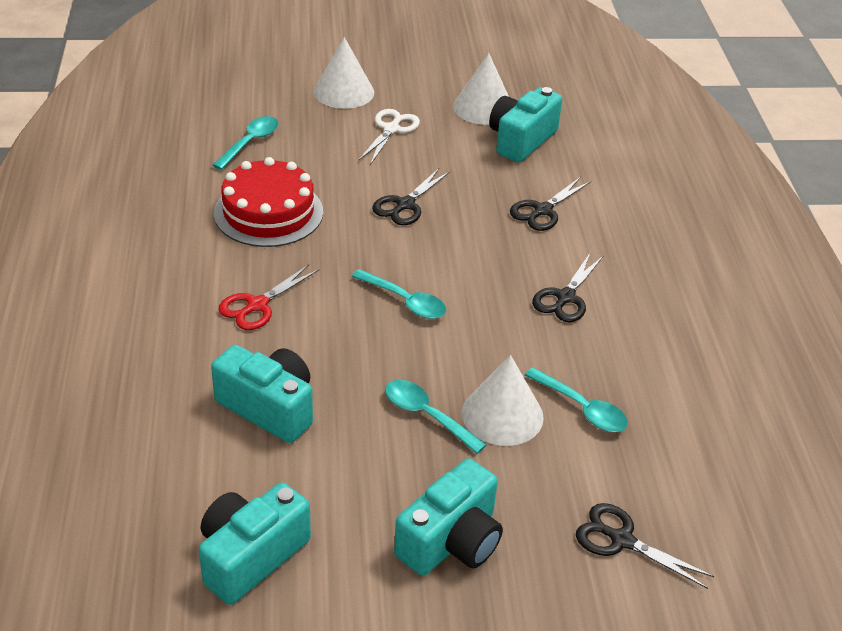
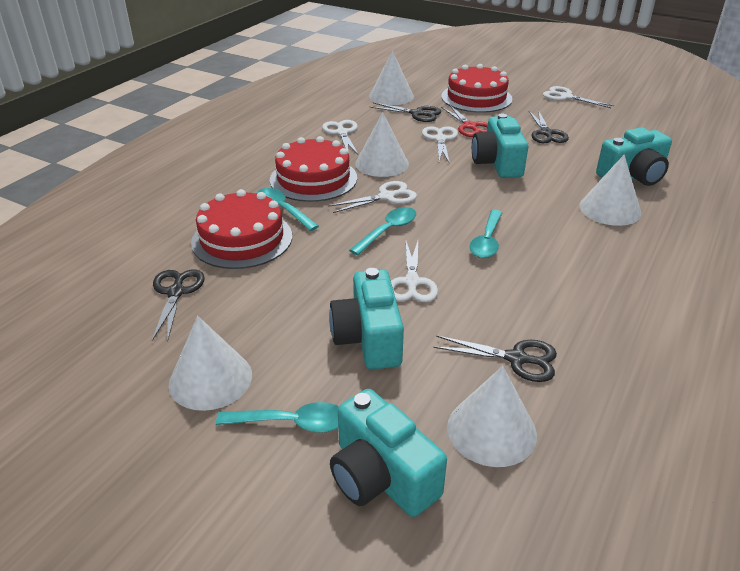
red cake: 1 -> 3
white cone: 3 -> 5
white scissors: 1 -> 5

